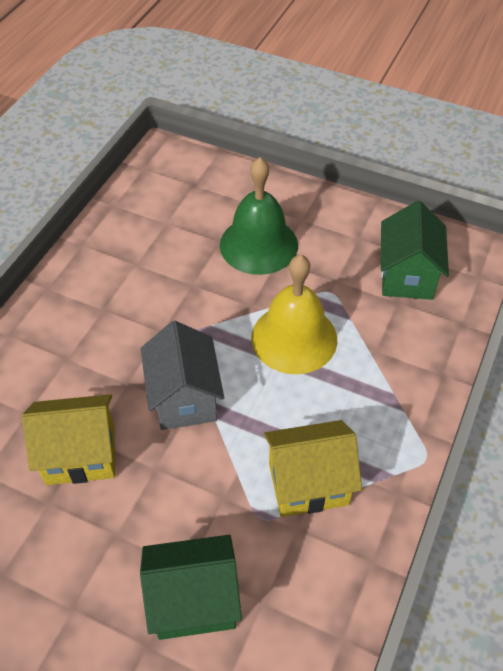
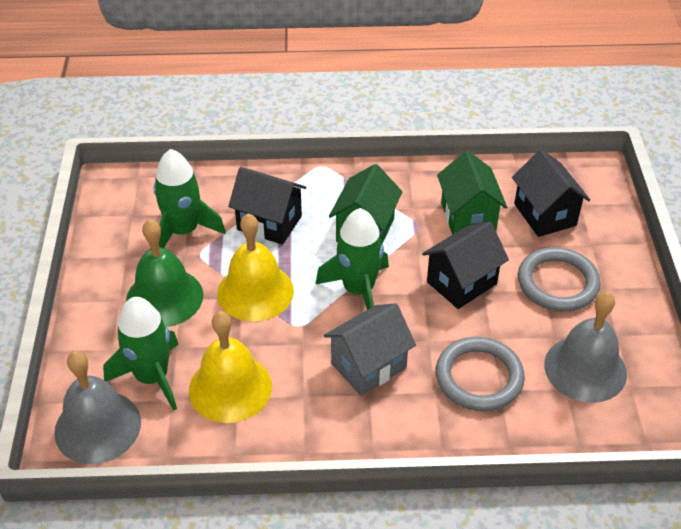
black house: 0 -> 3
green rocket: 0 -> 3
grey bell: 0 -> 2
grey ring: 0 -> 2
yellow bell: 1 -> 2
yellow house: 2 -> 0

